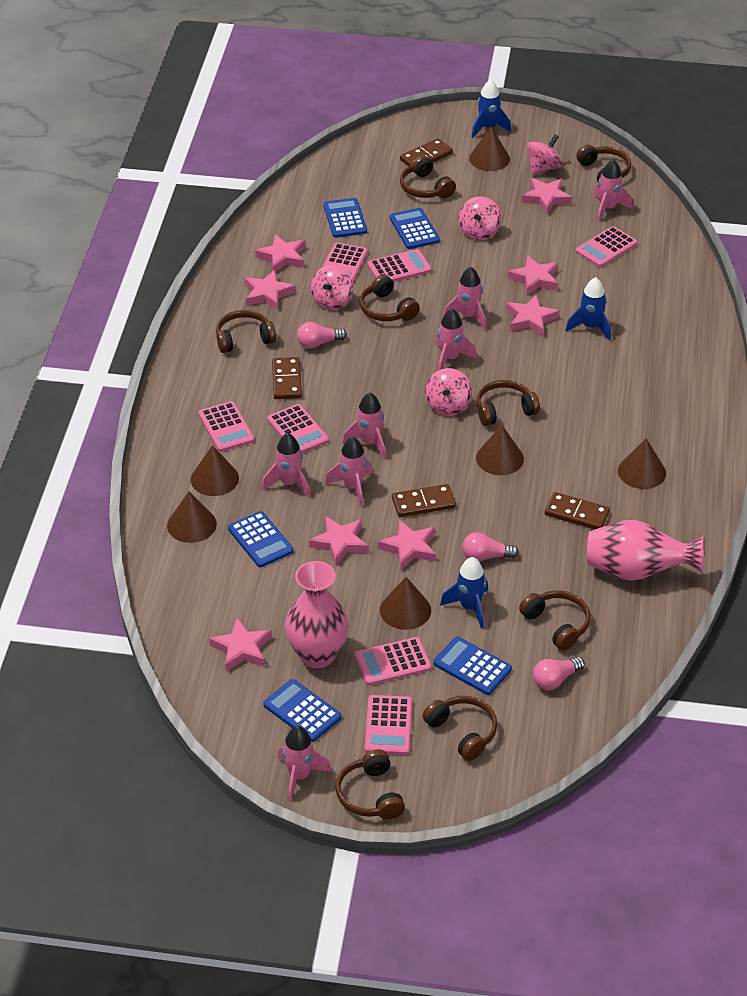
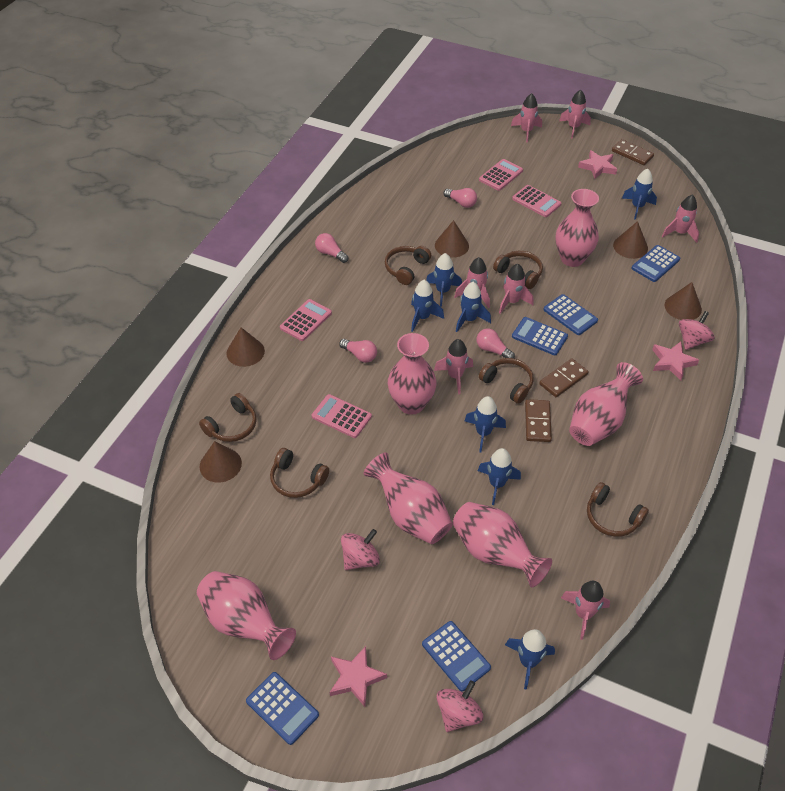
blue rocket: 3 -> 7
brown cone: 6 -> 5
brown domino: 4 -> 3
brown headphones: 8 -> 6
pink calculator: 7 -> 4
pink light bulb: 3 -> 4
pink spinning top: 4 -> 3
pink star: 8 -> 3
pink vase: 2 -> 6

